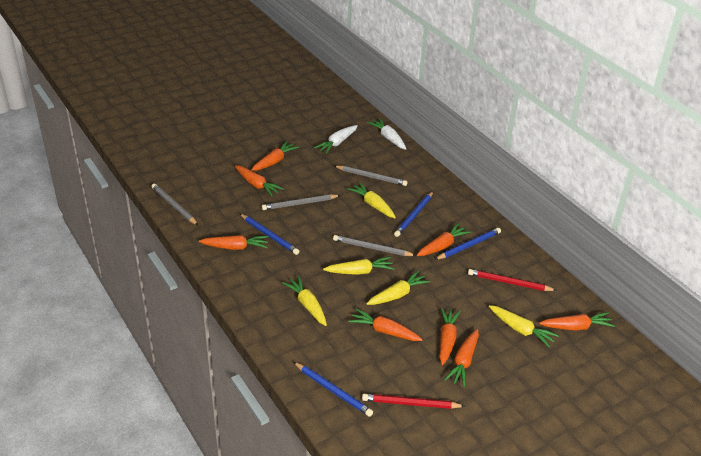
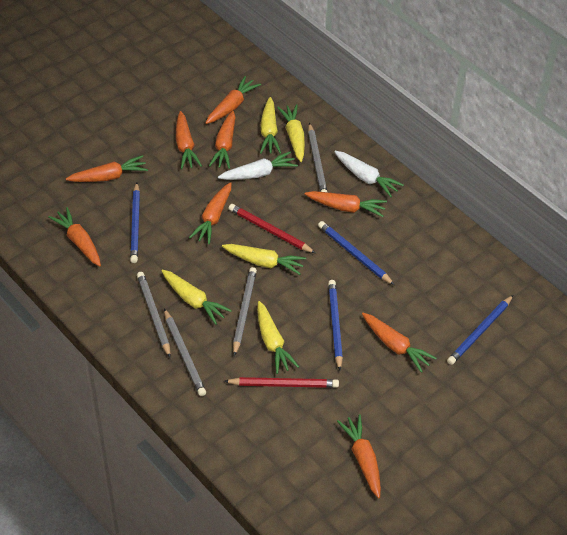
orange carrot: 8 -> 9

